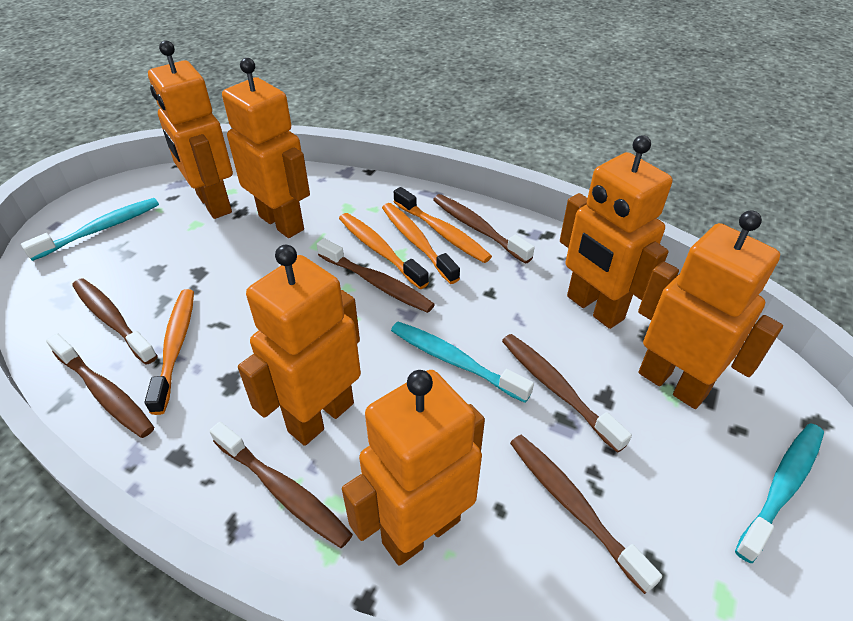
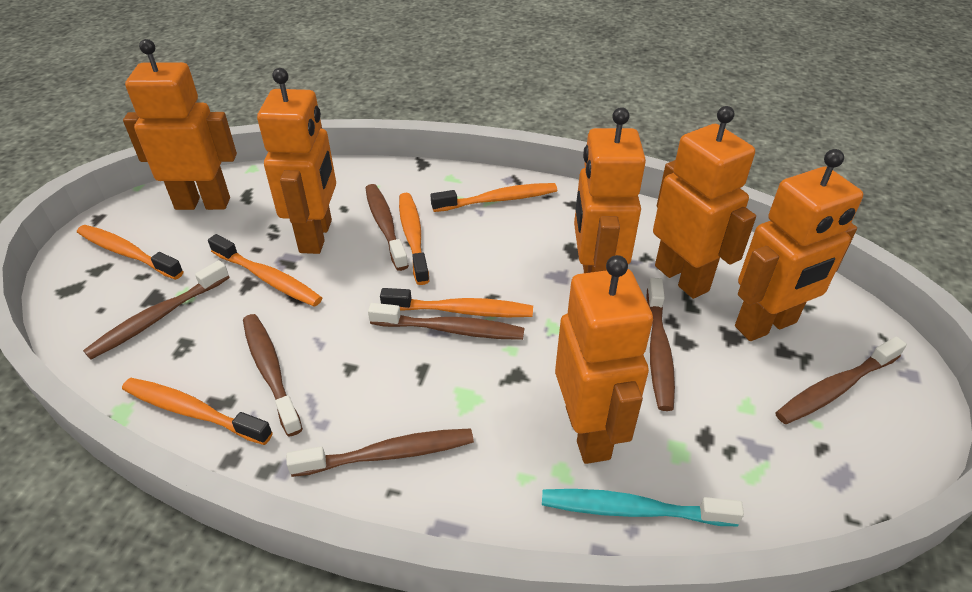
orange toothbrush: 4 -> 6
turquoise toothbrush: 3 -> 1

